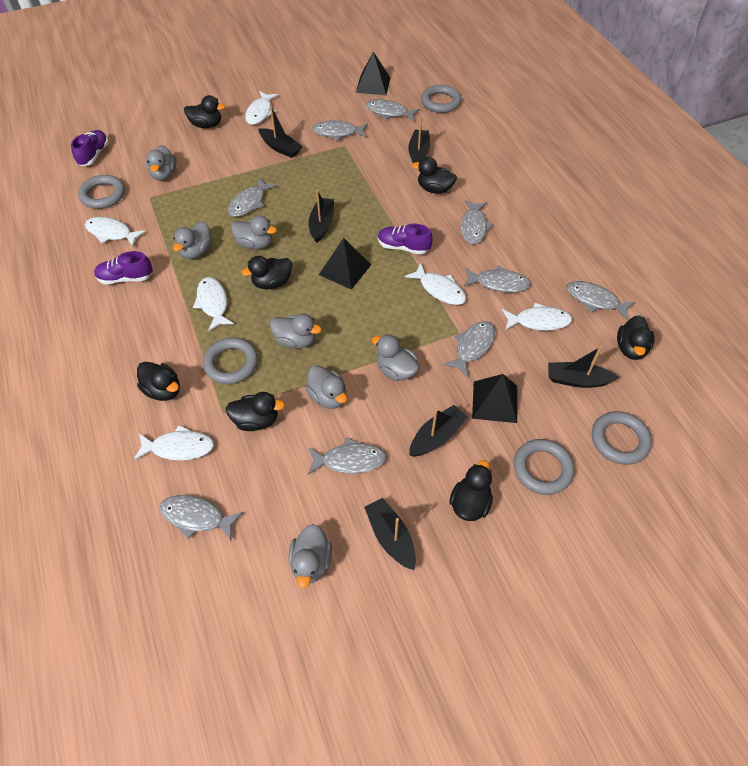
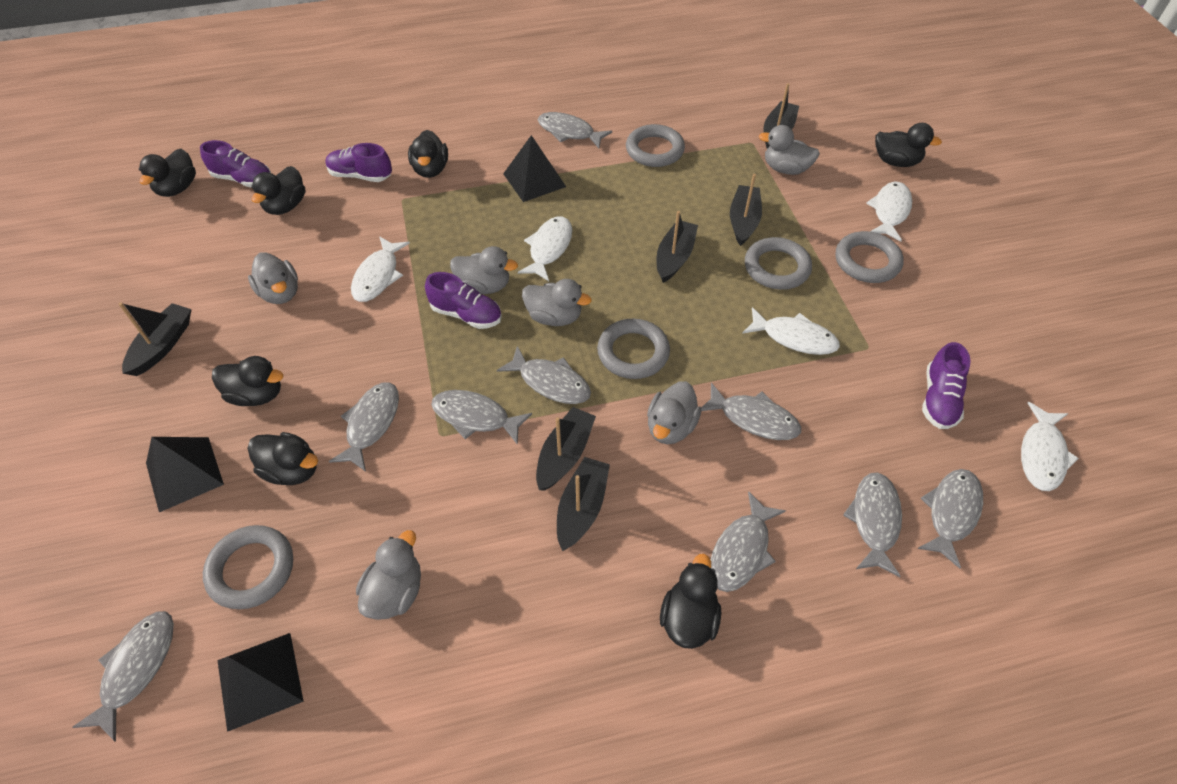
grey duck: 7 -> 6
purple shoe: 3 -> 4
white fish: 6 -> 5

